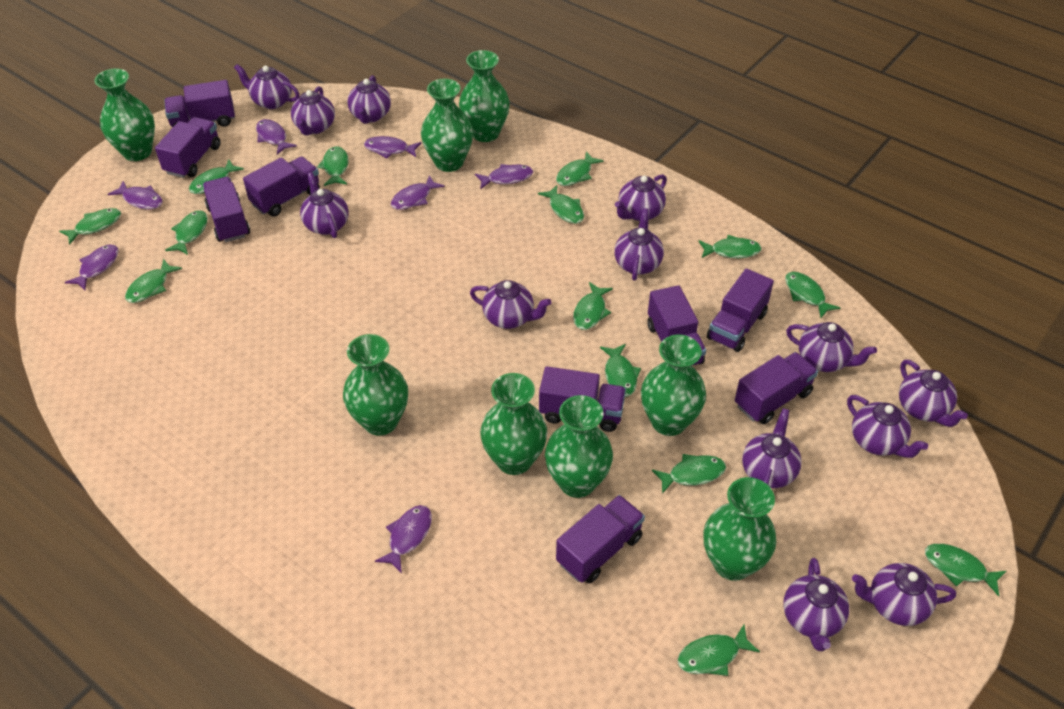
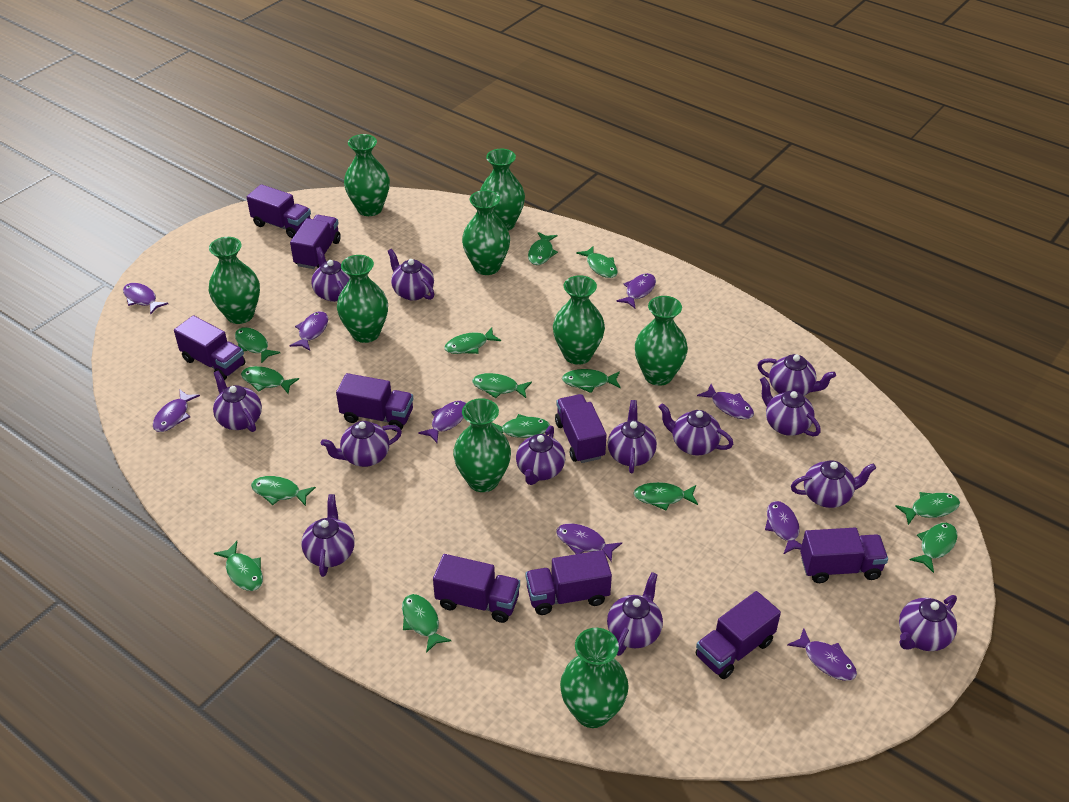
green vase: 8 -> 9
purple fish: 7 -> 9

